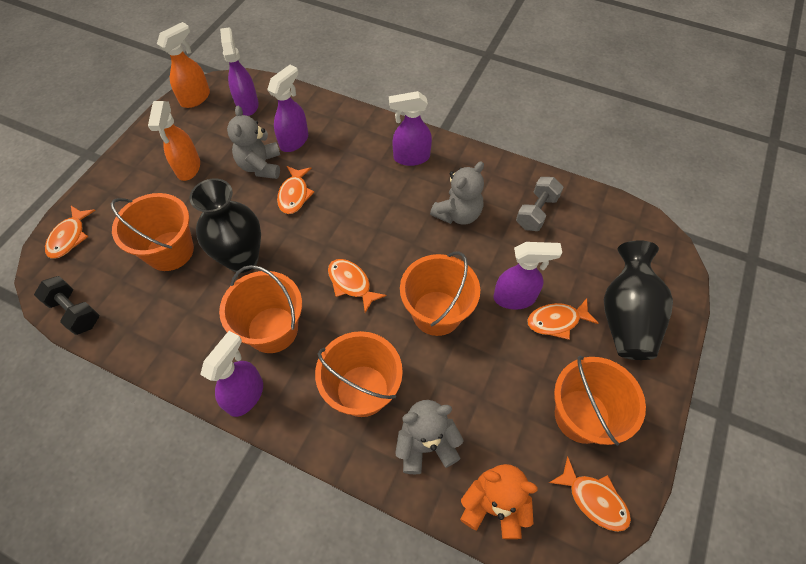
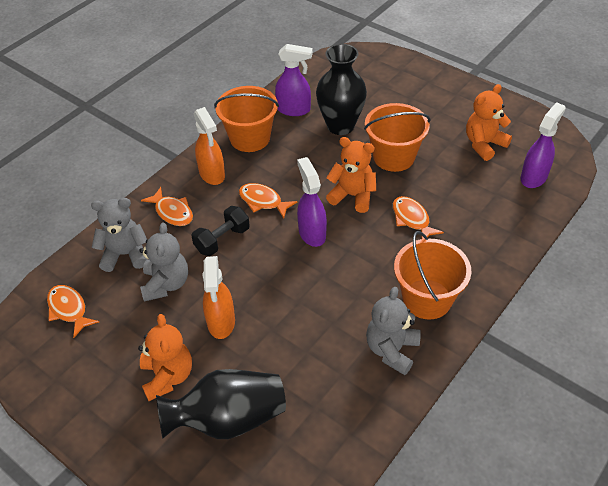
grey dumbbell: 1 -> 0
orange bucket: 5 -> 3
orange fish: 5 -> 4
orange teddy bear: 1 -> 3
purple spray bottle: 5 -> 3

